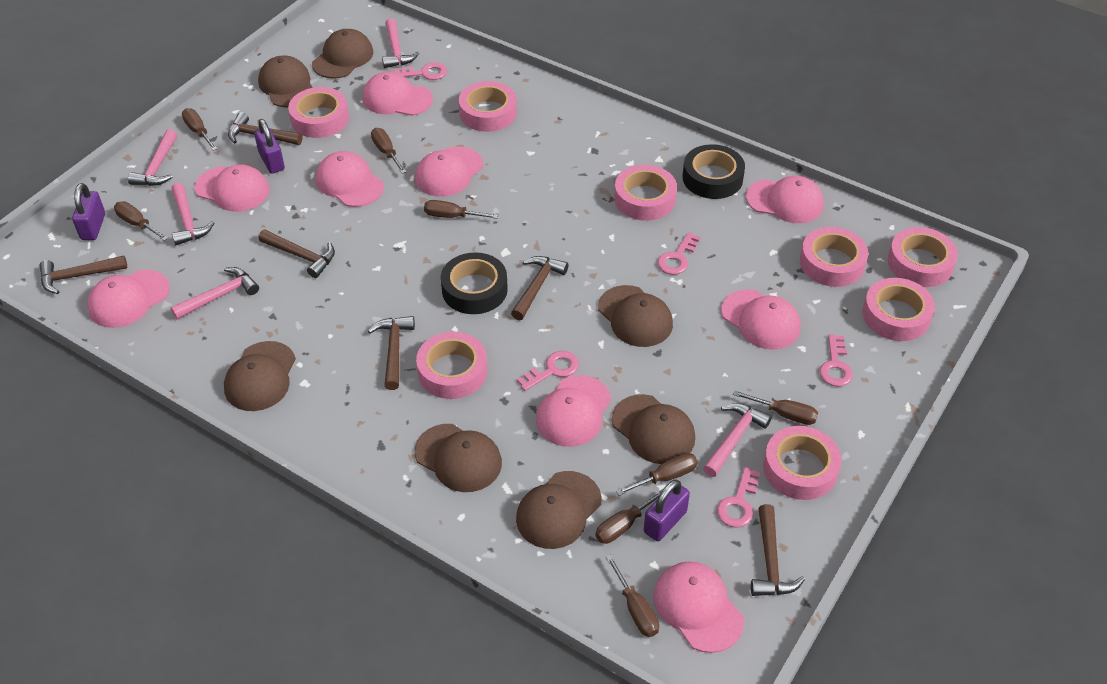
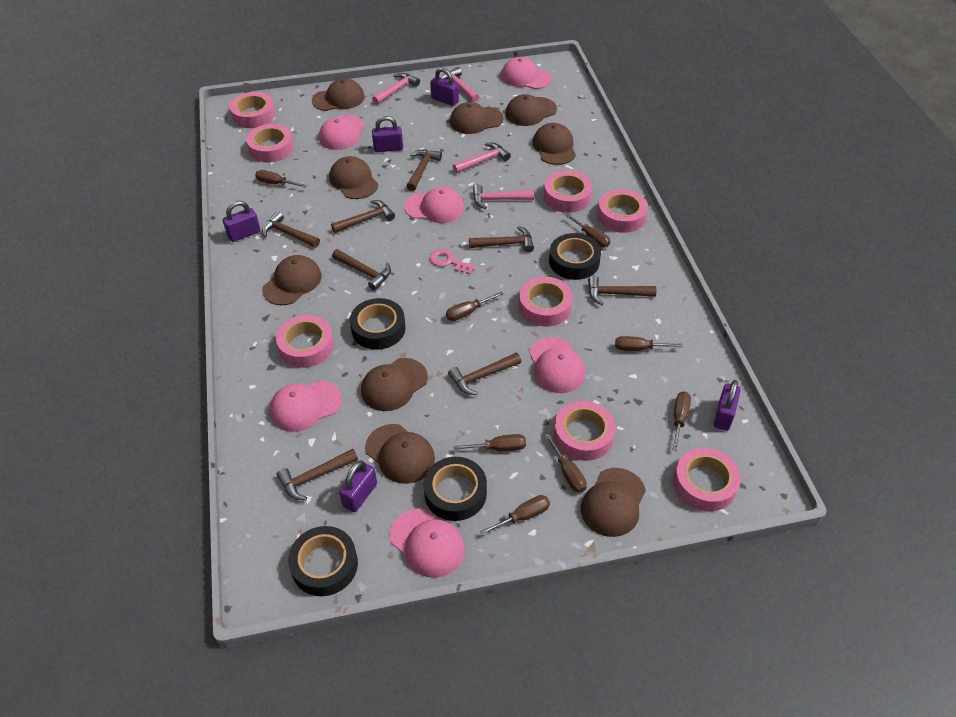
black tape: 2 -> 4
brown cap: 7 -> 9
brown hammer: 6 -> 8
pink cap: 9 -> 6
pink hammer: 5 -> 4
pink key: 5 -> 1
purple padlock: 3 -> 5

